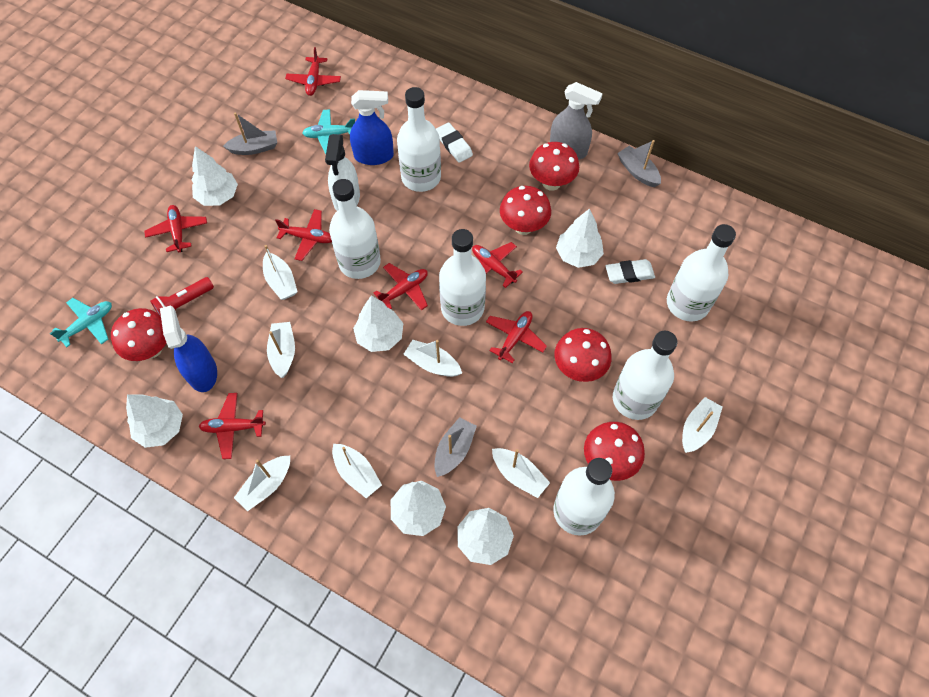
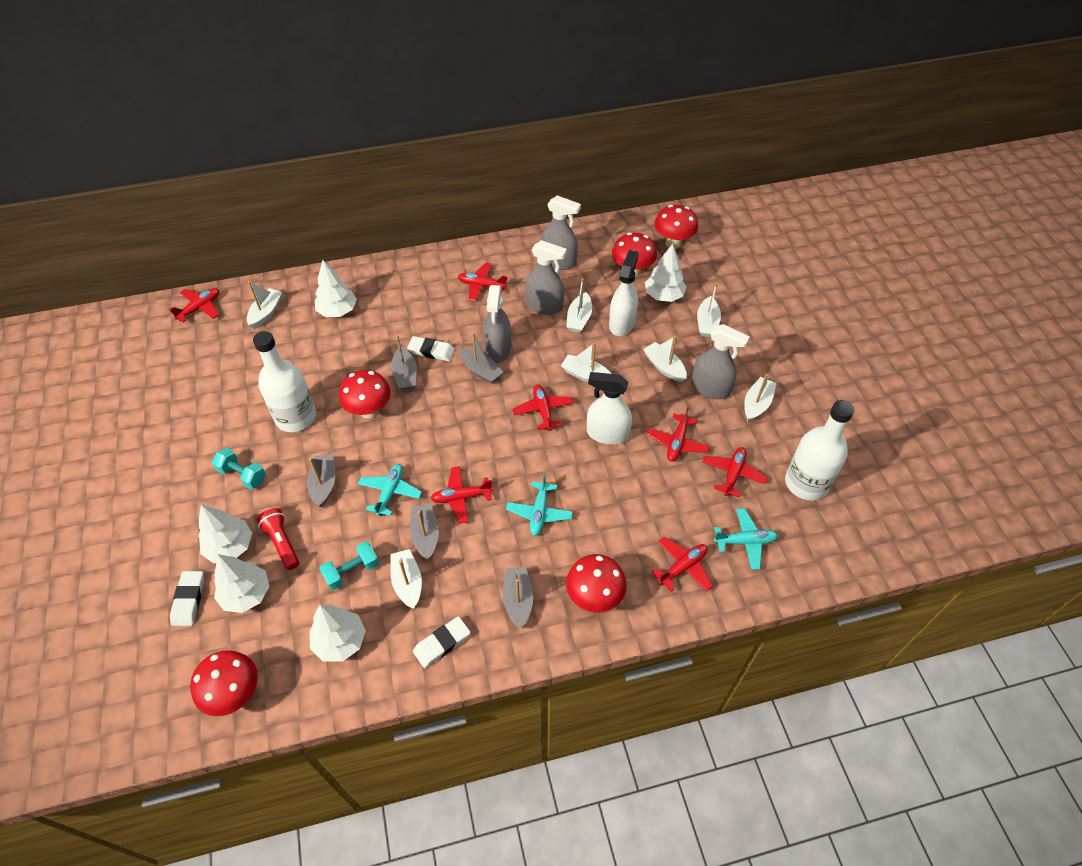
blue spray bottle: 2 -> 0
grey boat: 3 -> 5
grey spray bottle: 1 -> 4
turquoise dumbbell: 0 -> 2
turquoise plane: 2 -> 3
white bottle: 6 -> 2
white eraser: 2 -> 3
white spray bottle: 1 -> 2
white tree: 6 -> 5

